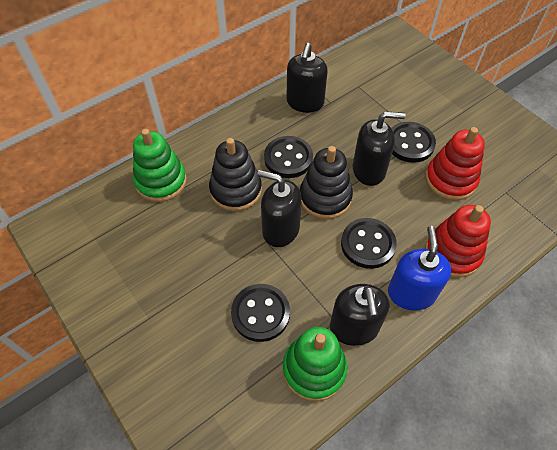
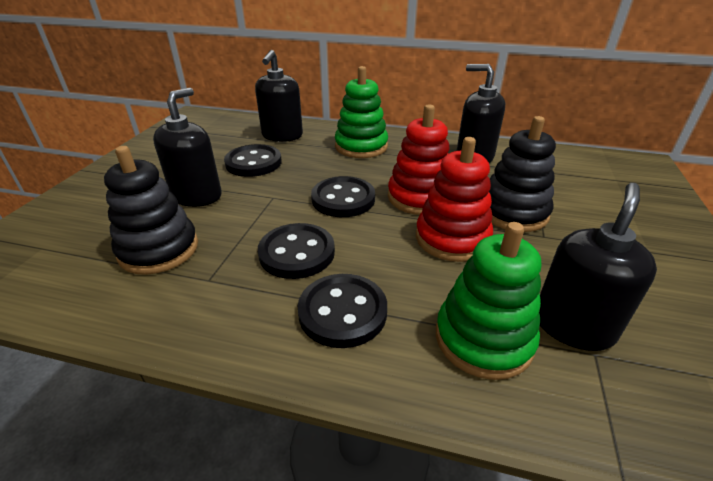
blue soap dispenser: 1 -> 0

